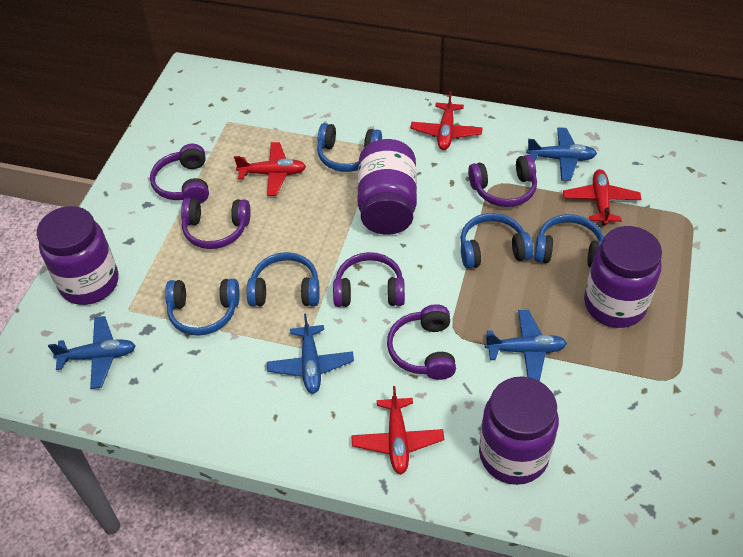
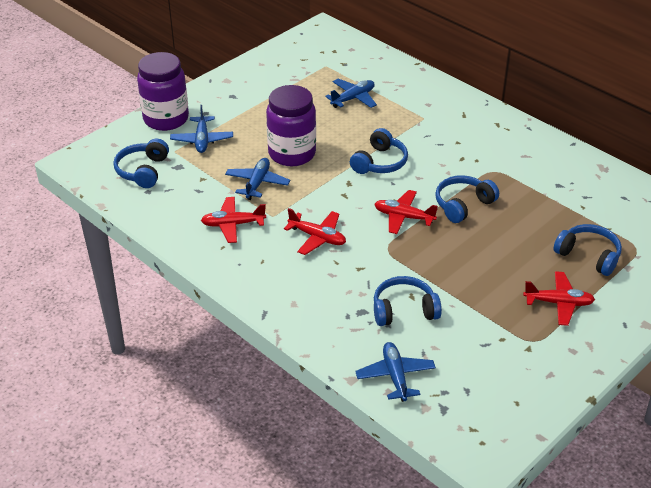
purple headphones: 5 -> 0
purple jar: 4 -> 2

